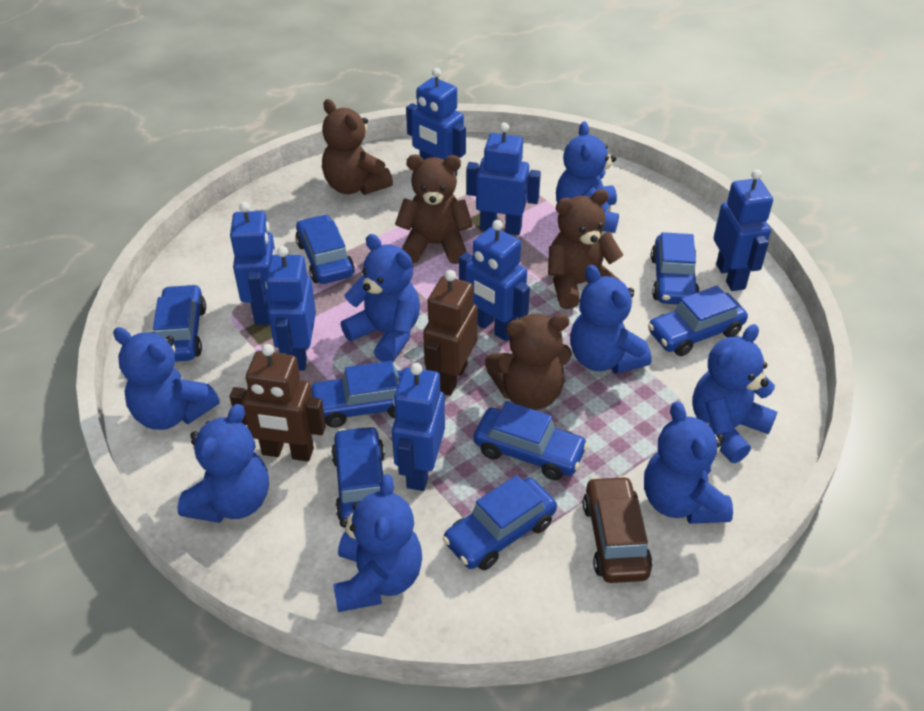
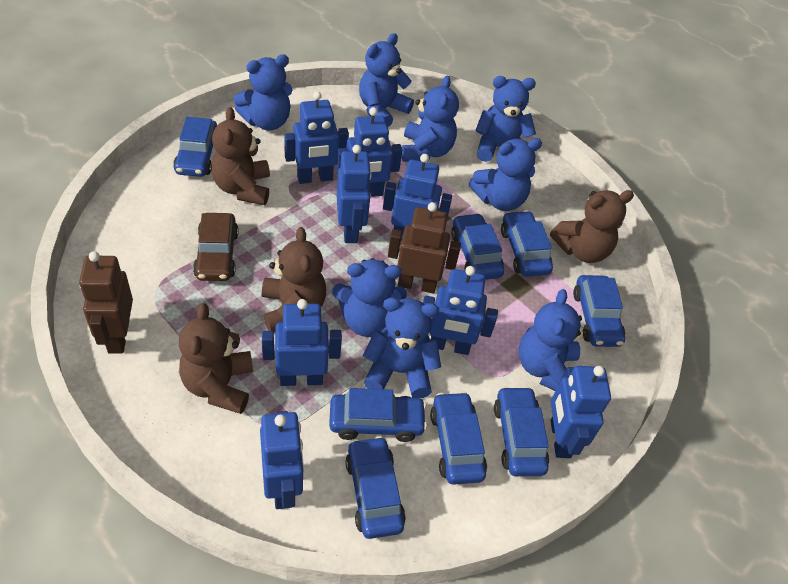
blue robot: 7 -> 8

